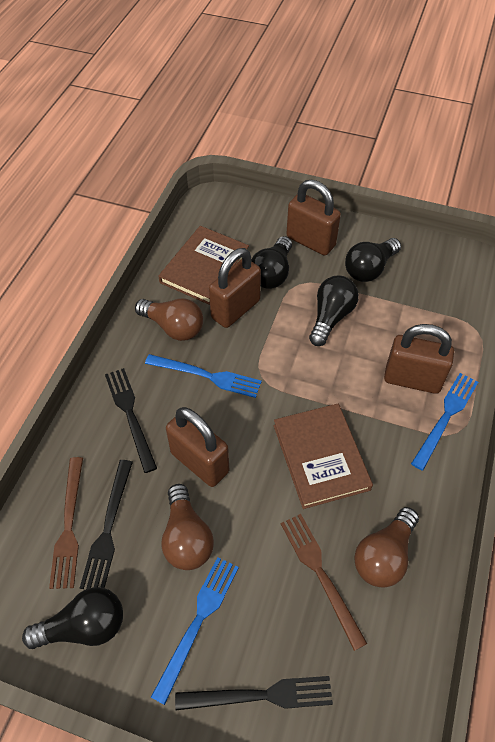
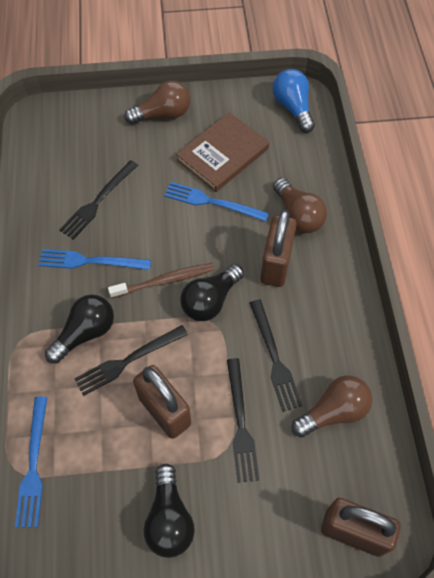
black fork: 3 -> 4
black light bulb: 4 -> 3
blue light bulb: 0 -> 1
brown book: 2 -> 1
brown fork: 2 -> 0
brown padlock: 4 -> 3
brown toothbrush: 0 -> 1

